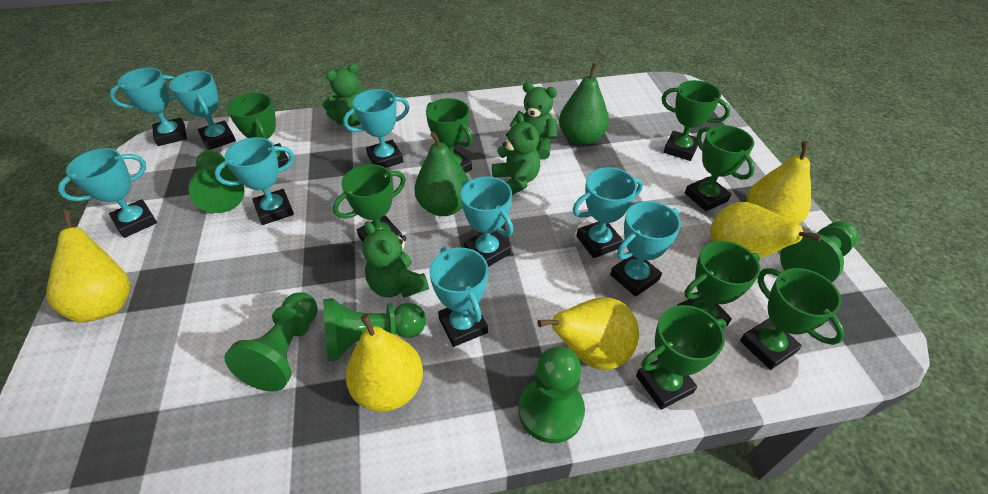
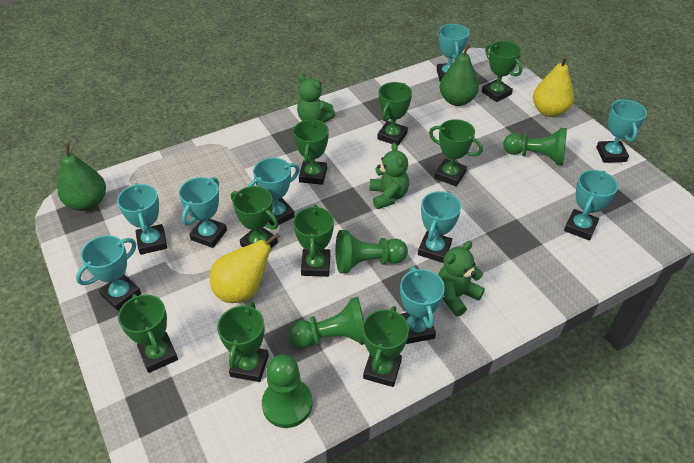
green pawn: 5 -> 4
green teddy bear: 4 -> 3
green trophy: 8 -> 9
yellow pear: 5 -> 2

